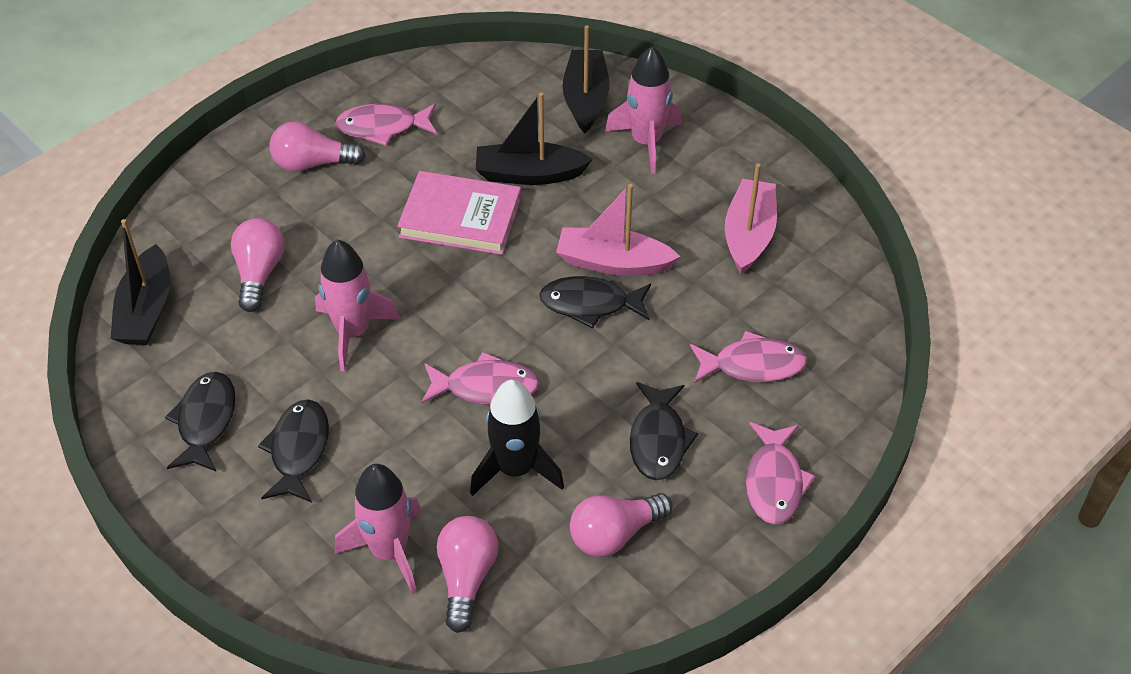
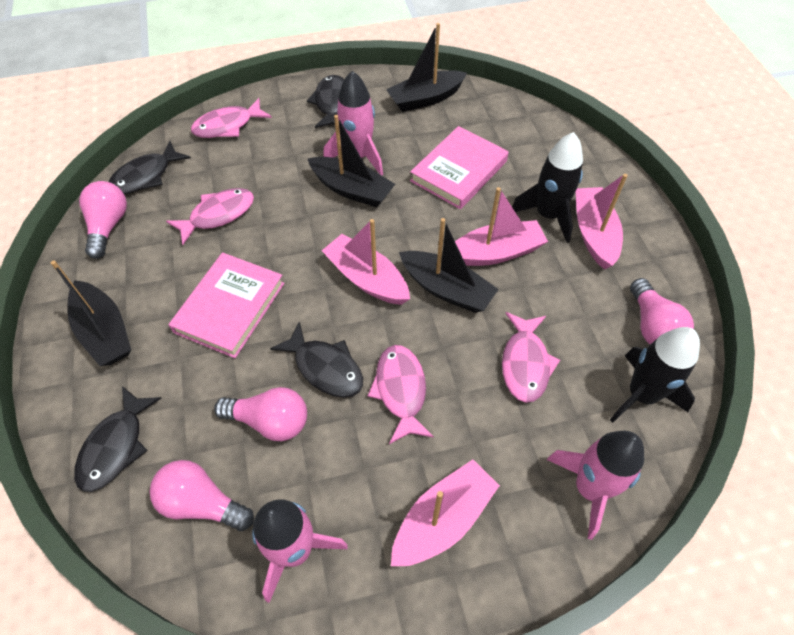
black boat: 3 -> 4
black rocket: 1 -> 2
pink boat: 2 -> 4
pink book: 1 -> 2

